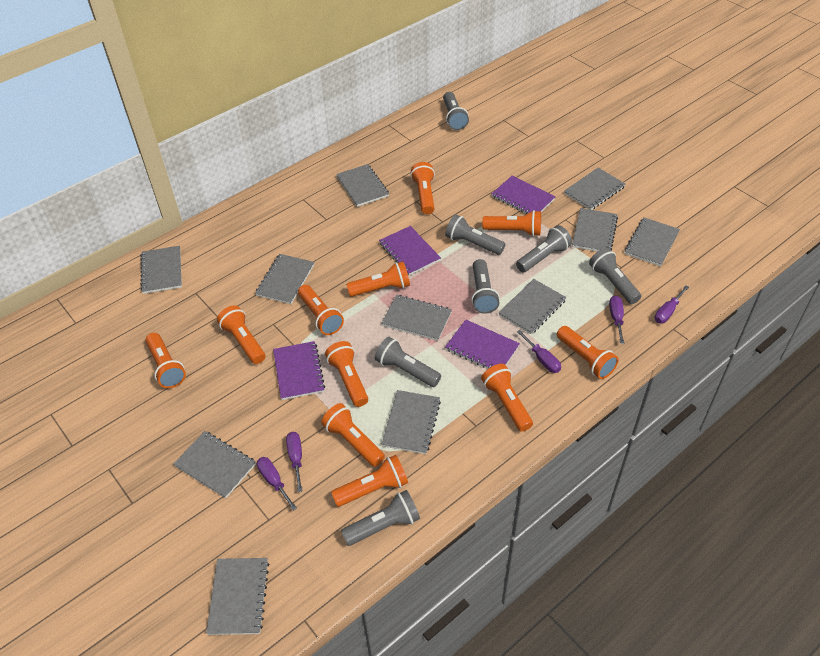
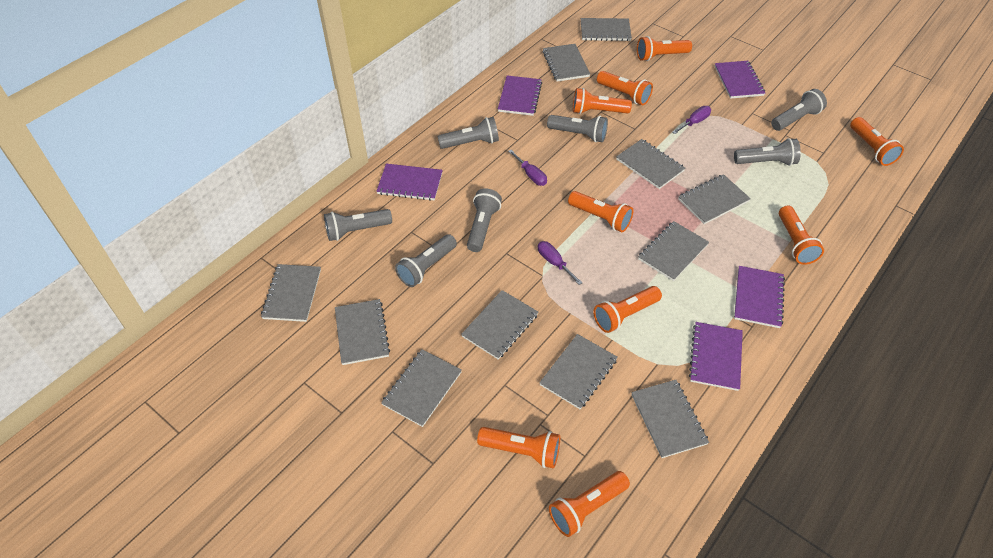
orange flashlight: 11 -> 9
purple notebook: 4 -> 5
purple screwdriver: 5 -> 3

